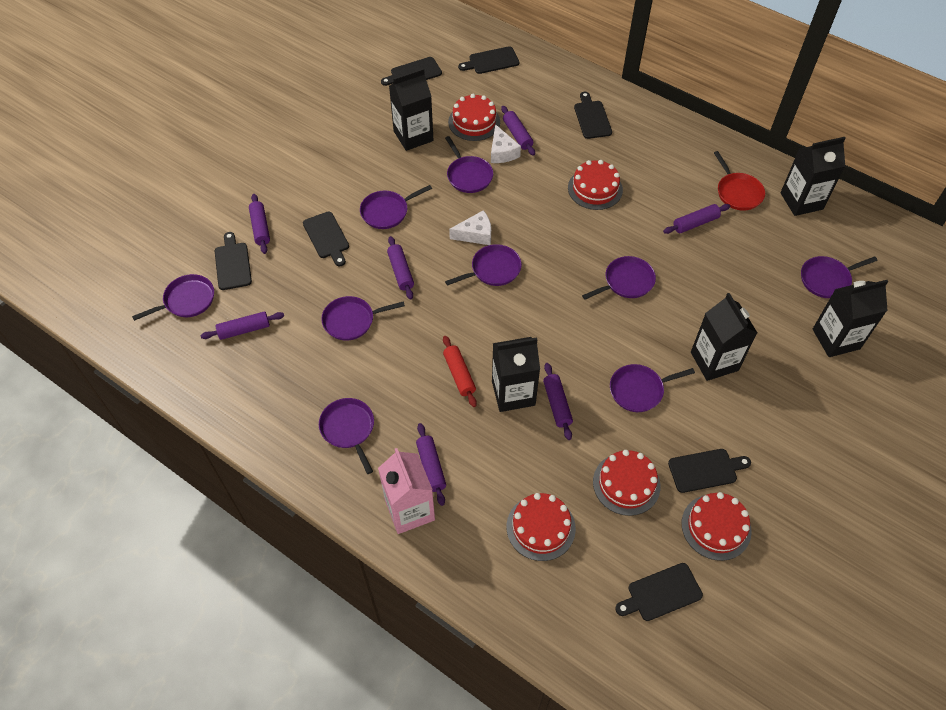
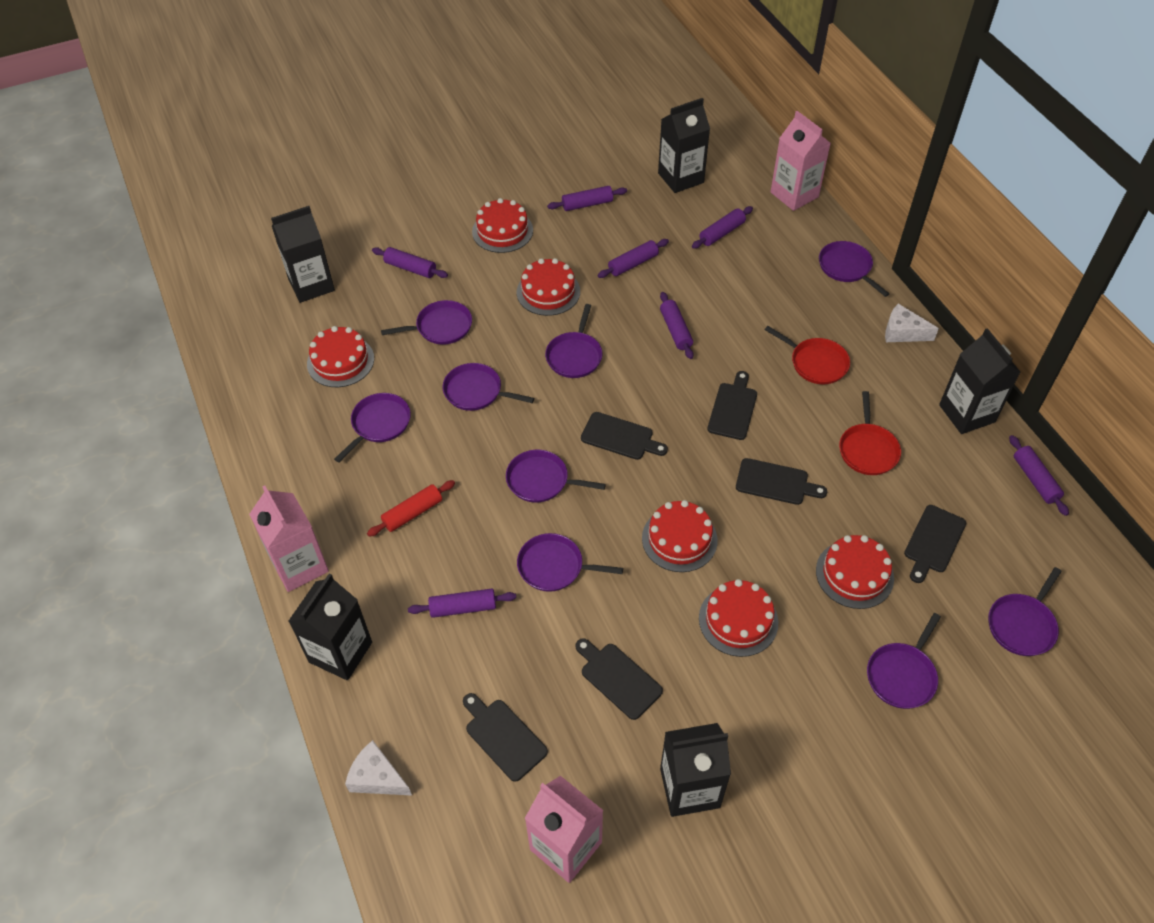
black cutting board: 7 -> 6
pink carton: 1 -> 3
red cake: 5 -> 6
red pan: 1 -> 2

